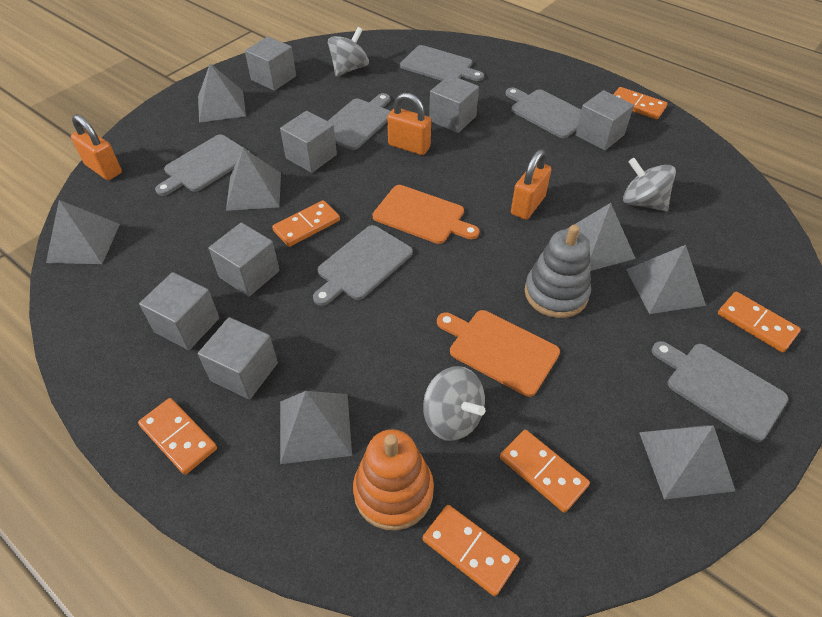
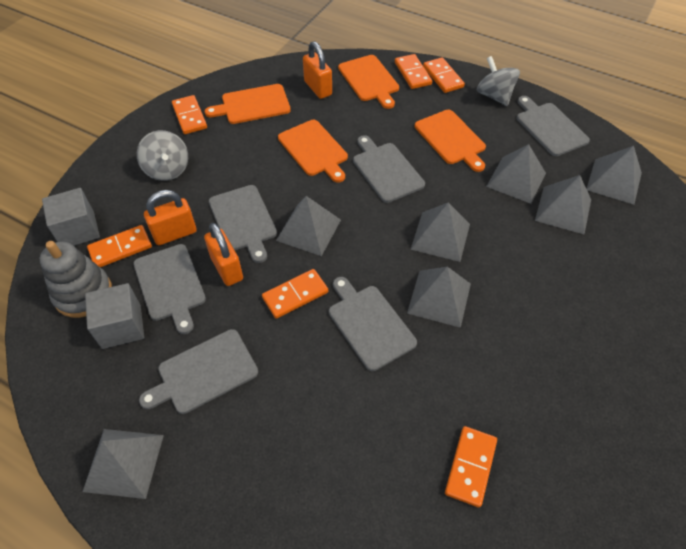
grey cube: 7 -> 2
grey spinning top: 3 -> 2
orange cutting board: 2 -> 4
orange stacking toy: 1 -> 0

